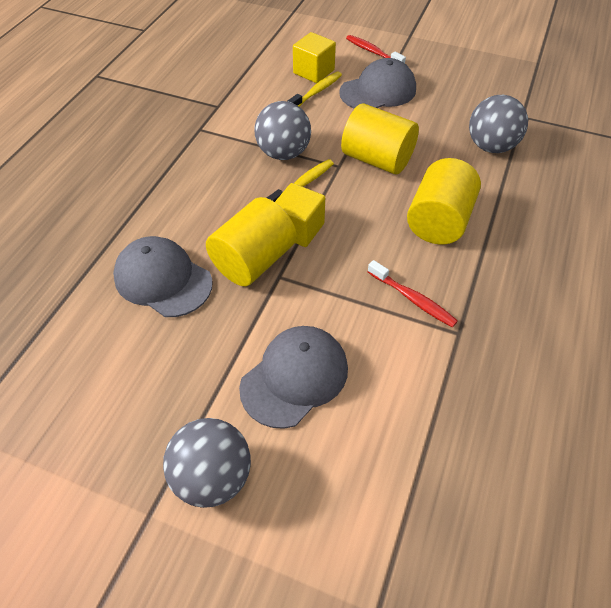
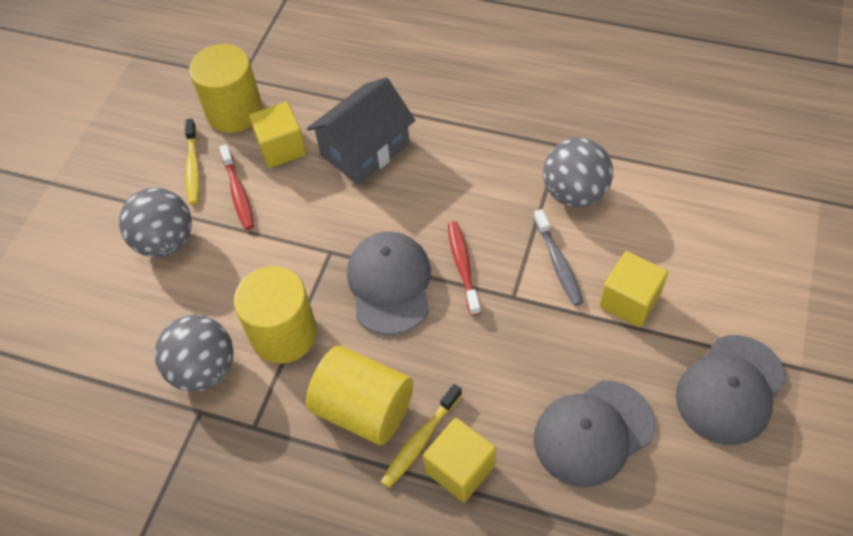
grey house: 0 -> 1
grey toothbrush: 0 -> 1
yellow cube: 2 -> 3

